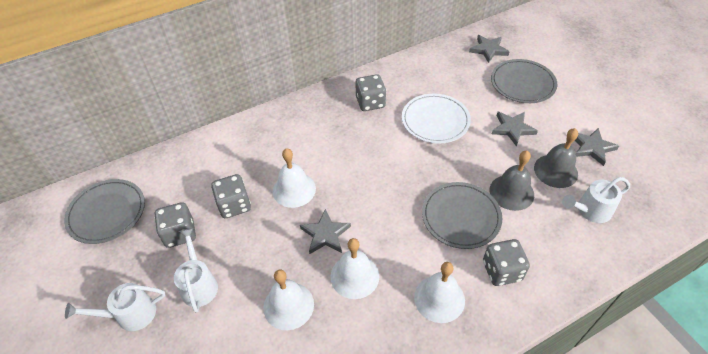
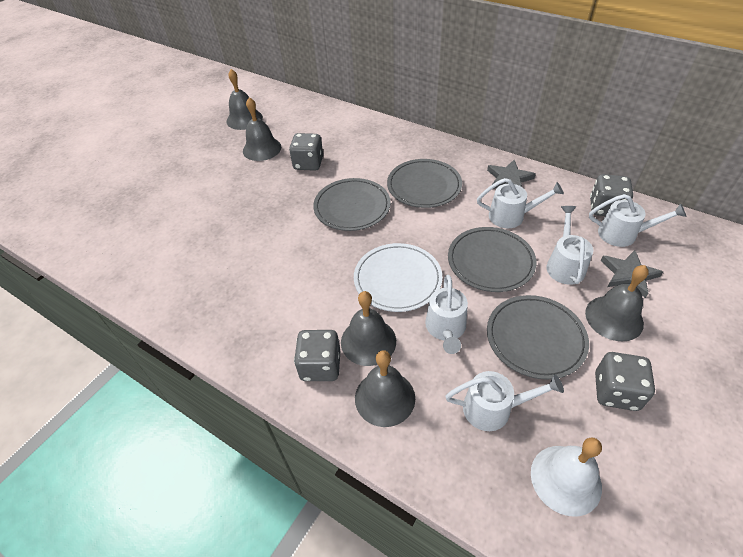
grey bell: 2 -> 5
grey plate: 3 -> 4
grey star: 4 -> 2
white bell: 4 -> 1
white watering can: 3 -> 5

